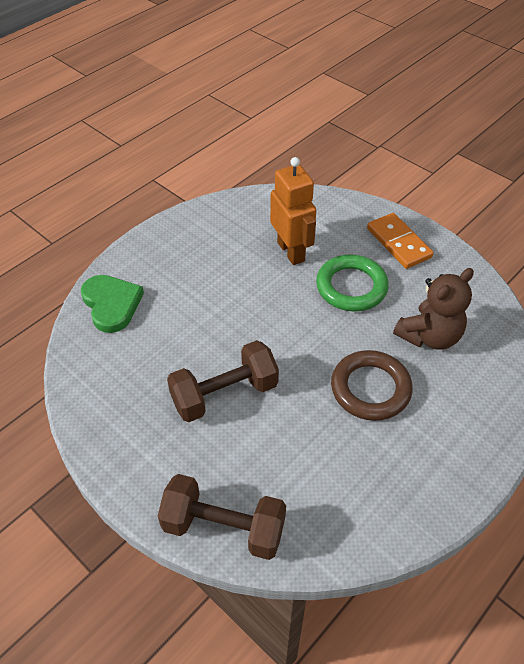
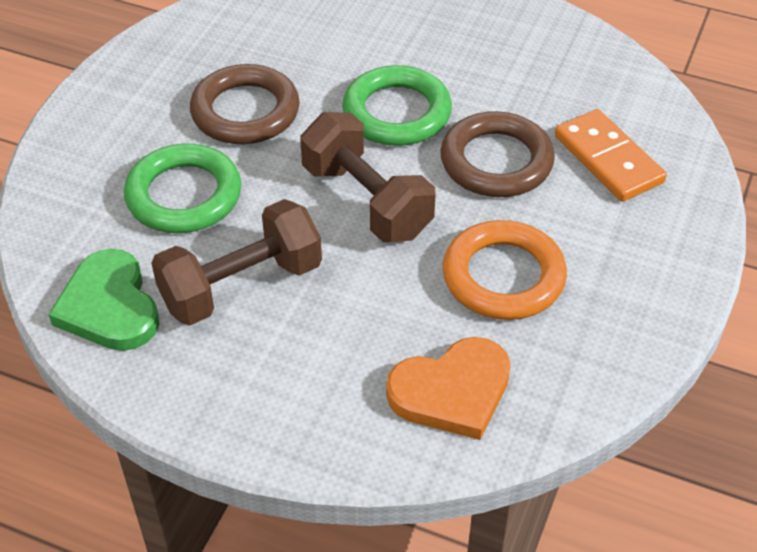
brown ring: 1 -> 2
brown teddy bear: 1 -> 0
green ring: 1 -> 2
orange heart: 0 -> 1
orange ring: 0 -> 1
orange robot: 1 -> 0

